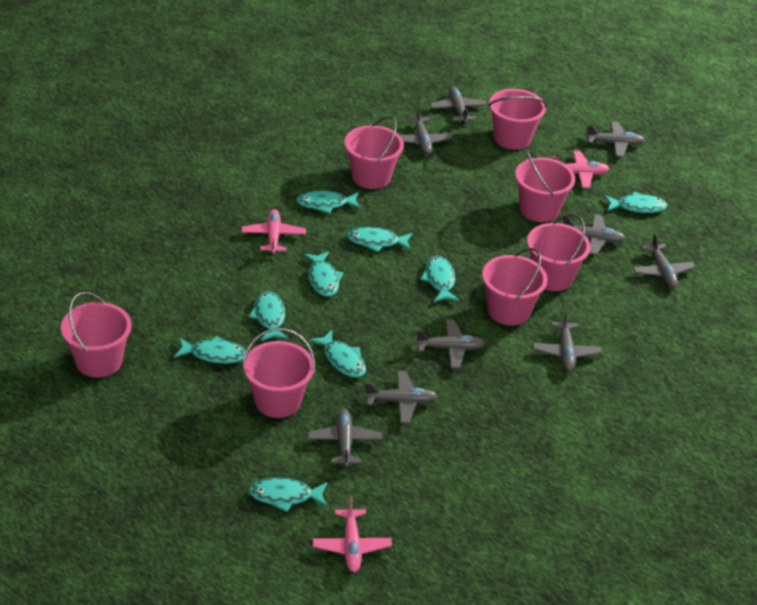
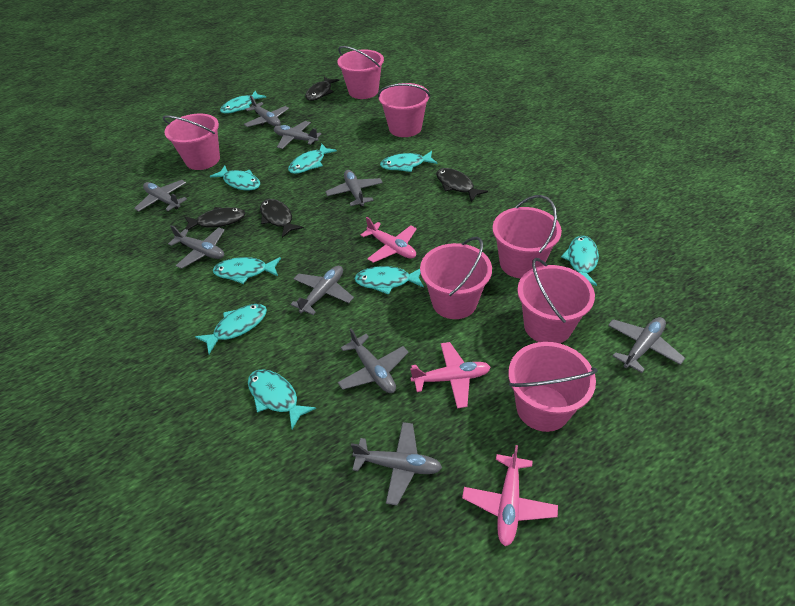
black fish: 0 -> 4

